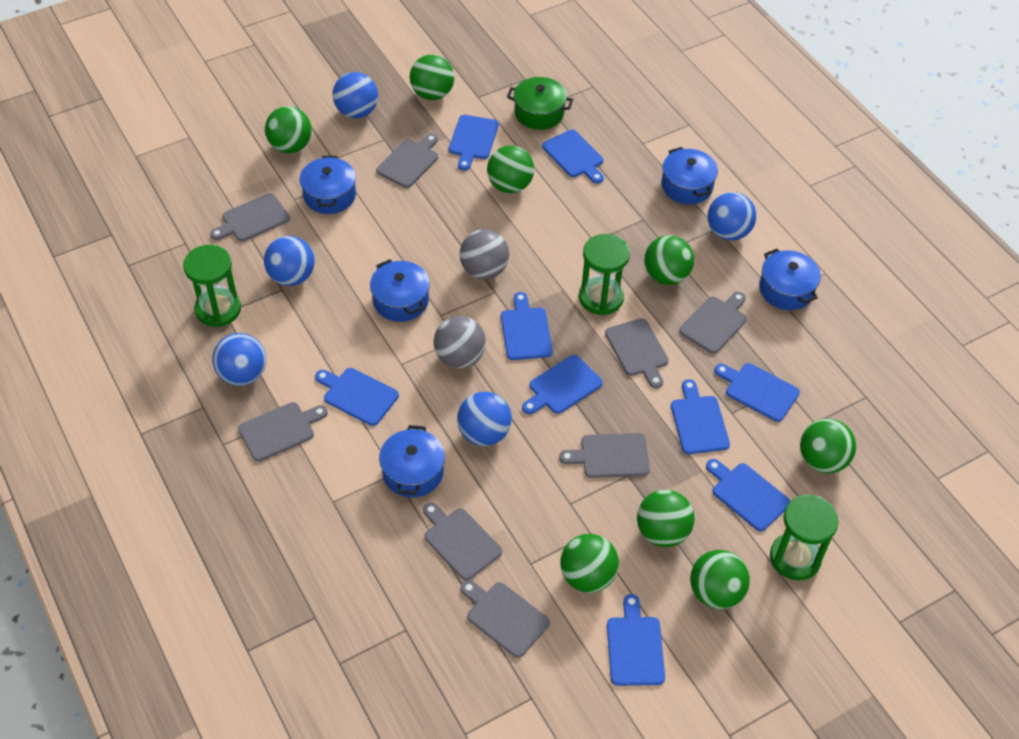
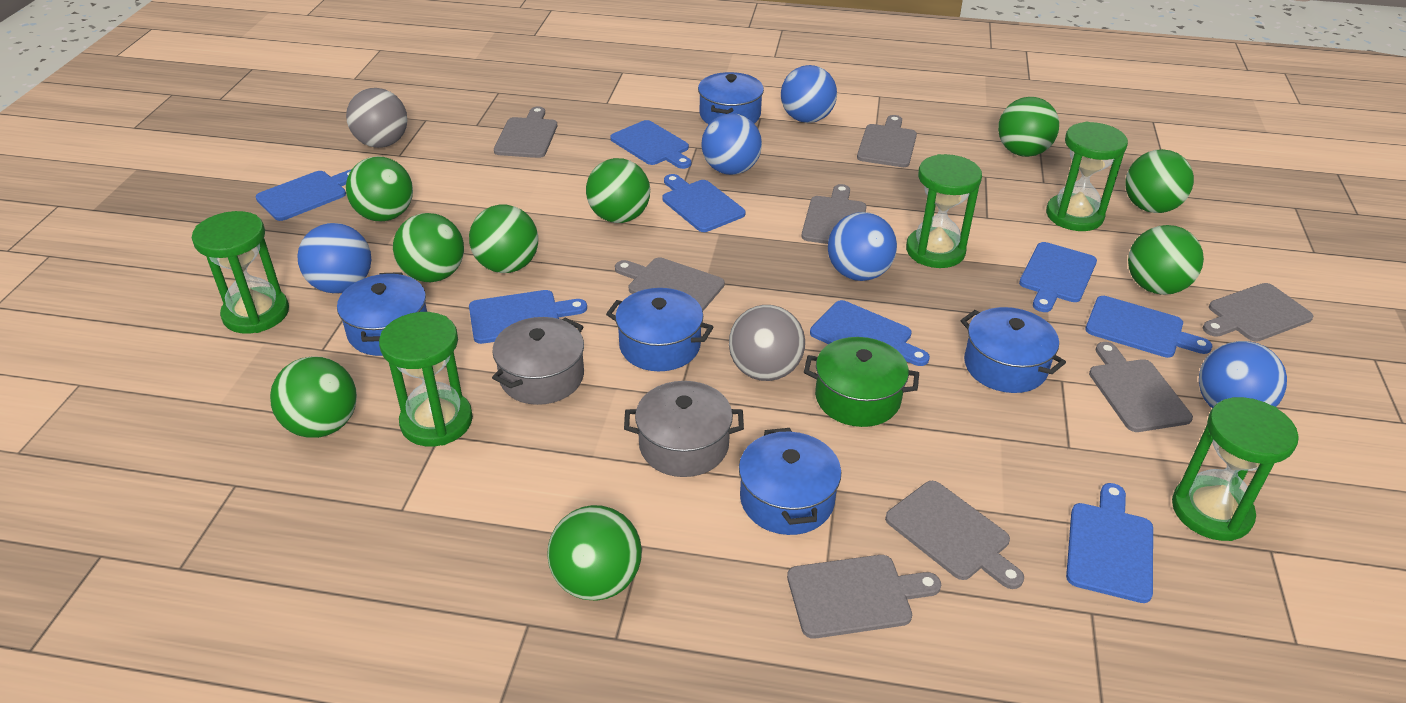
blue cutting board: 9 -> 8
green ball: 8 -> 9
green hourglass: 3 -> 5
grey pot: 0 -> 2

